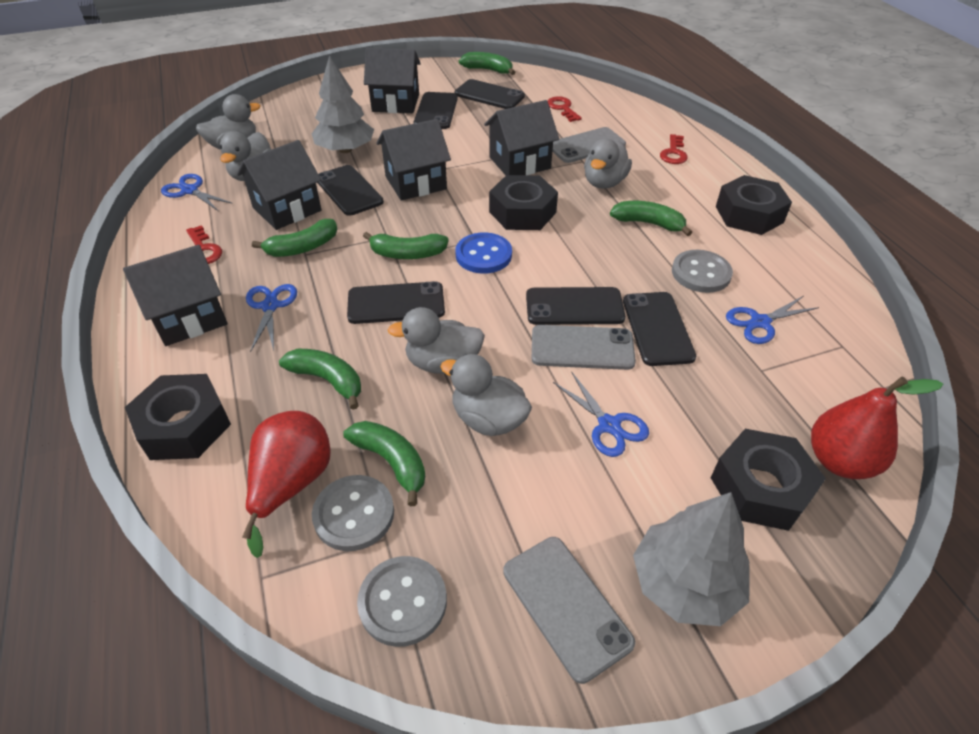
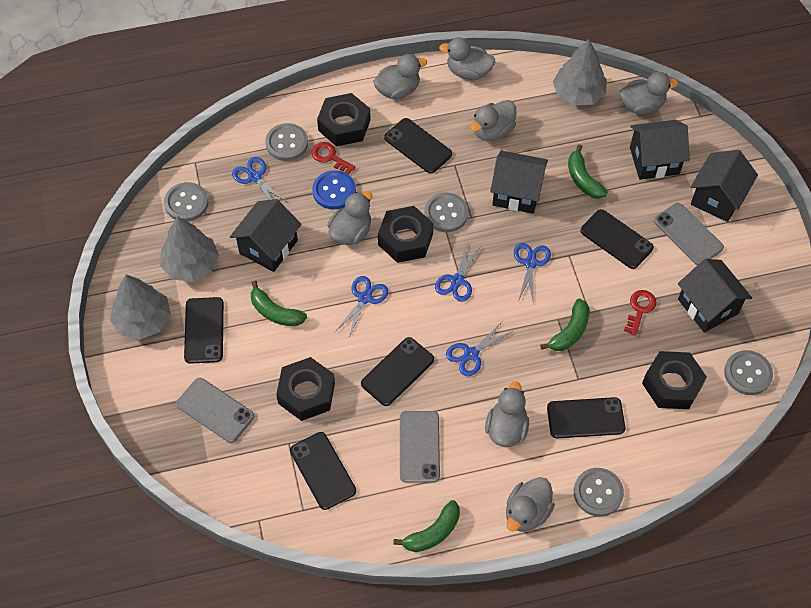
blue scissors: 4 -> 5
green banana: 6 -> 4
grey button: 3 -> 5
grey duck: 5 -> 7
grey tree: 2 -> 3
red key: 3 -> 2
red pear: 2 -> 0

